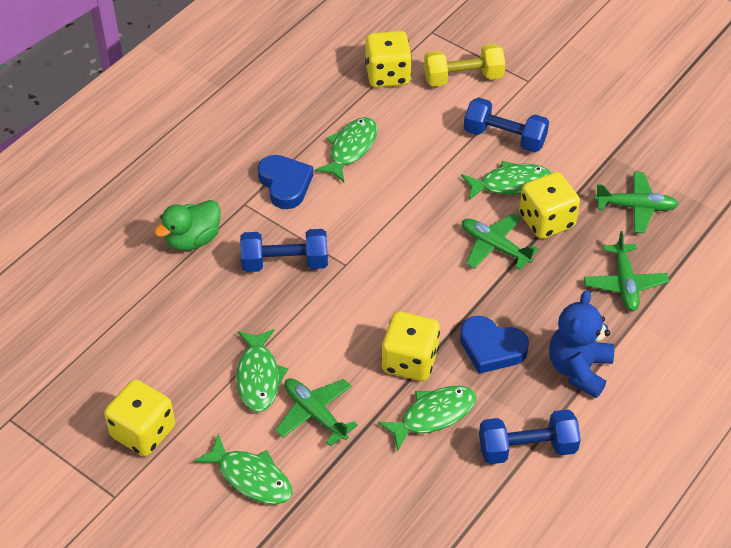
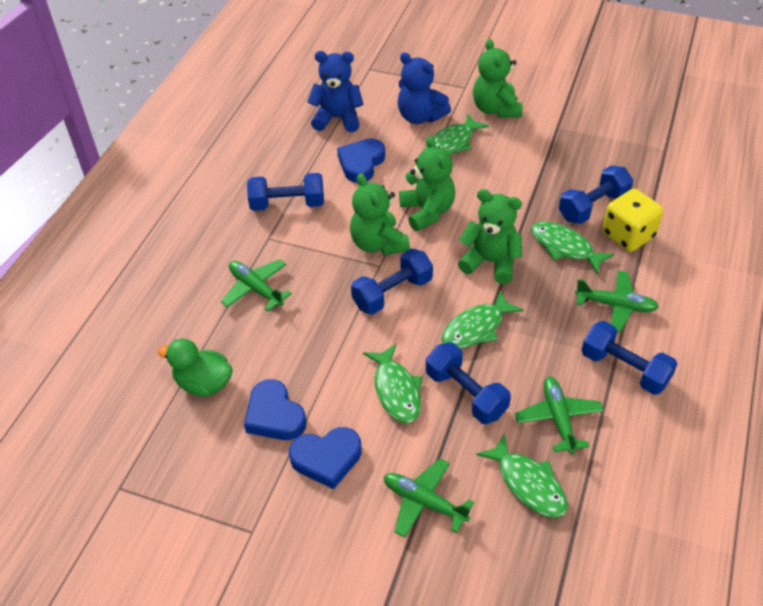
blue dumbbell: 3 -> 5
blue heart: 2 -> 3
blue teddy bear: 1 -> 2
green teddy bear: 0 -> 4
yellow dice: 4 -> 1
yellow dumbbell: 1 -> 0

